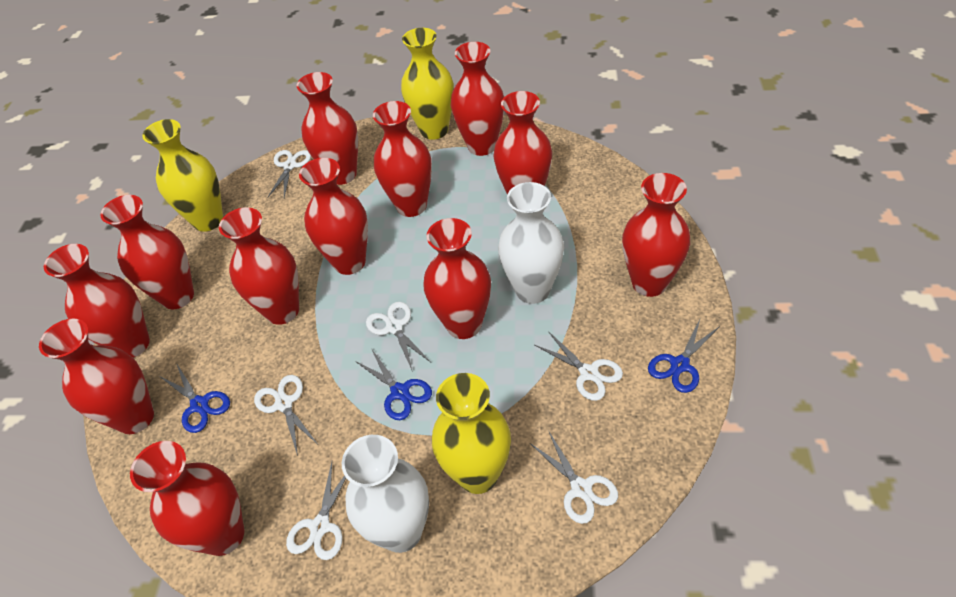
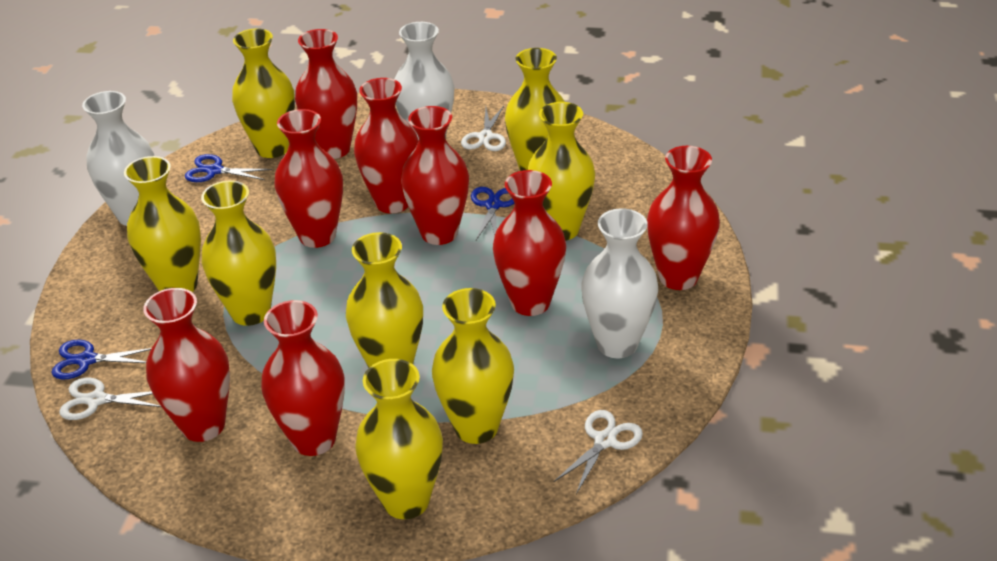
red vase: 12 -> 8
white scissors: 6 -> 3
white vase: 2 -> 3
yellow vase: 3 -> 8

